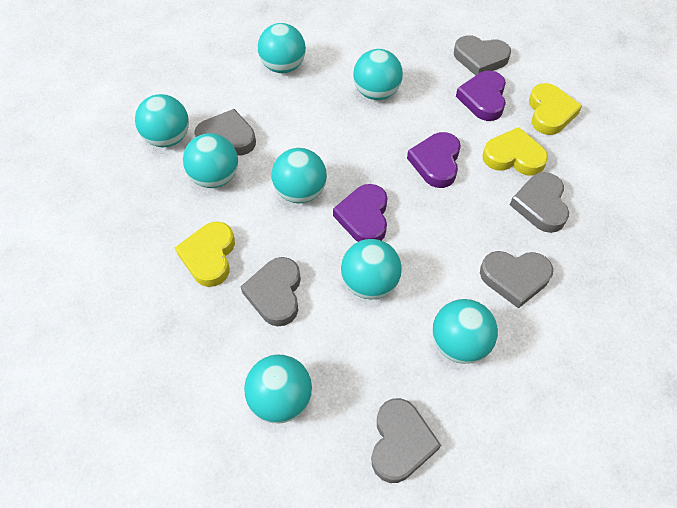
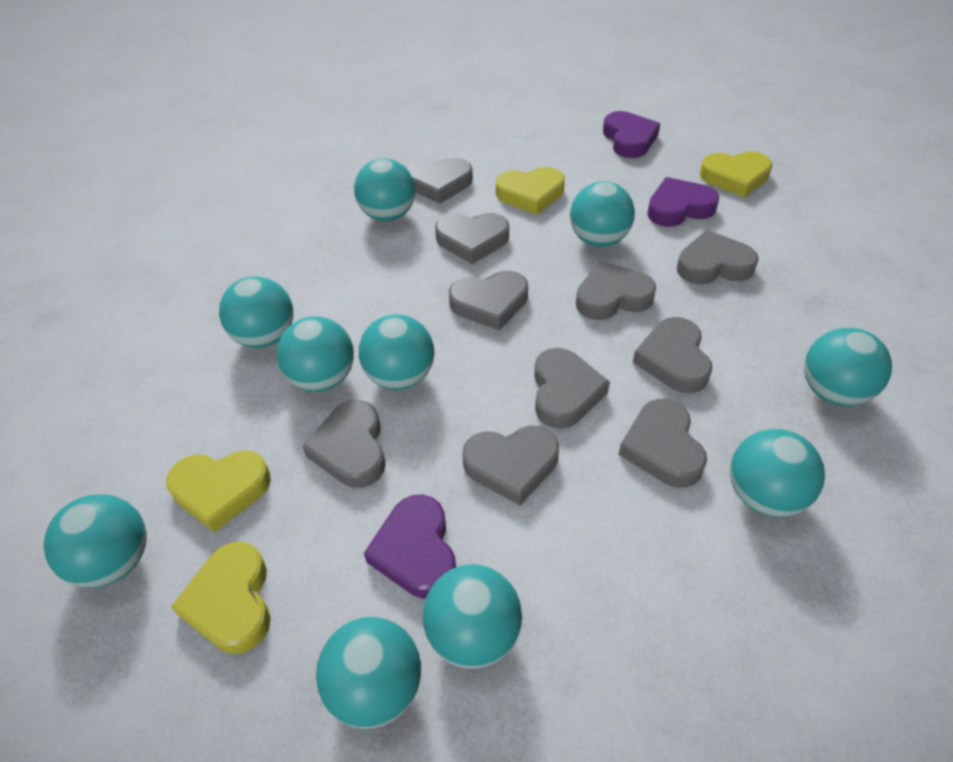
grey heart: 6 -> 10
turquoise ball: 8 -> 10
yellow heart: 3 -> 4

